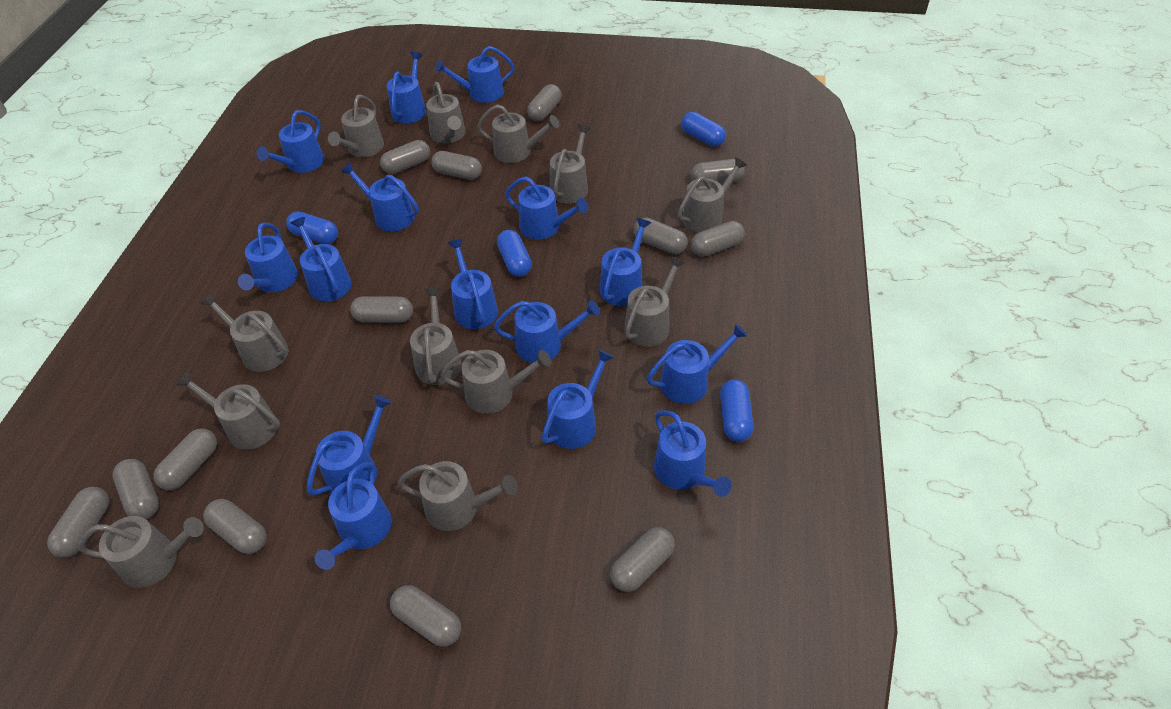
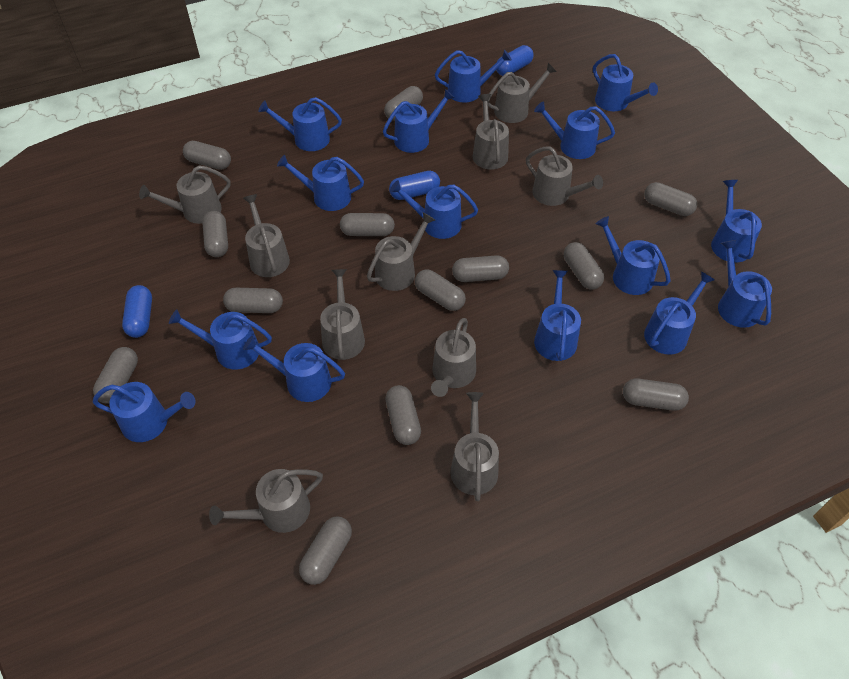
blue capsule: 4 -> 3
grey watering can: 12 -> 10

